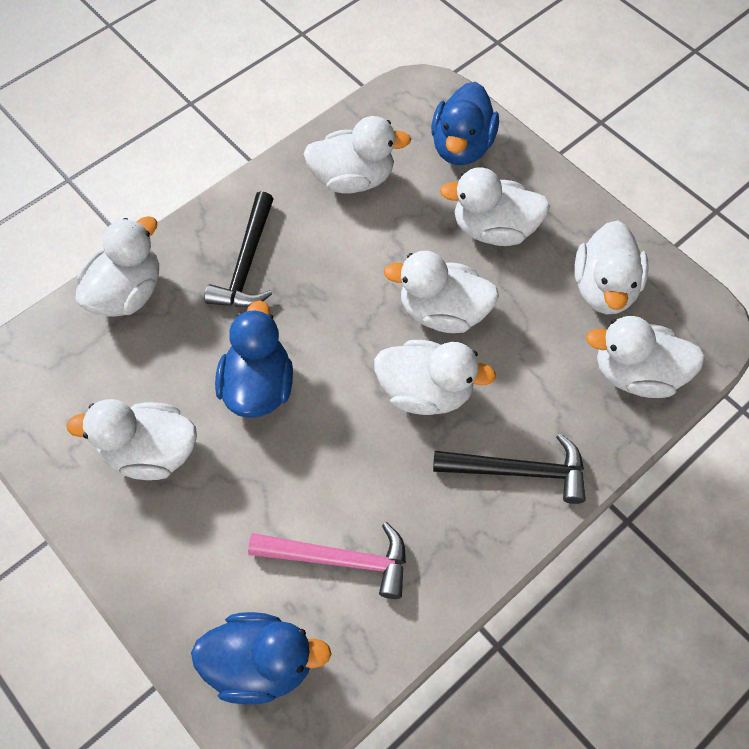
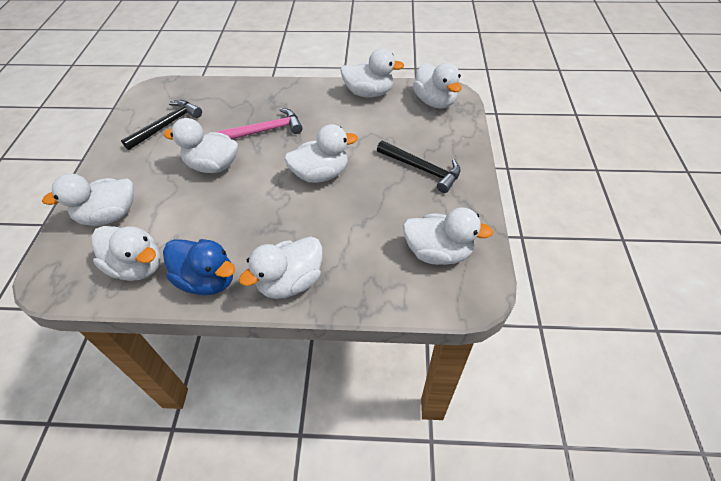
blue duck: 3 -> 1

